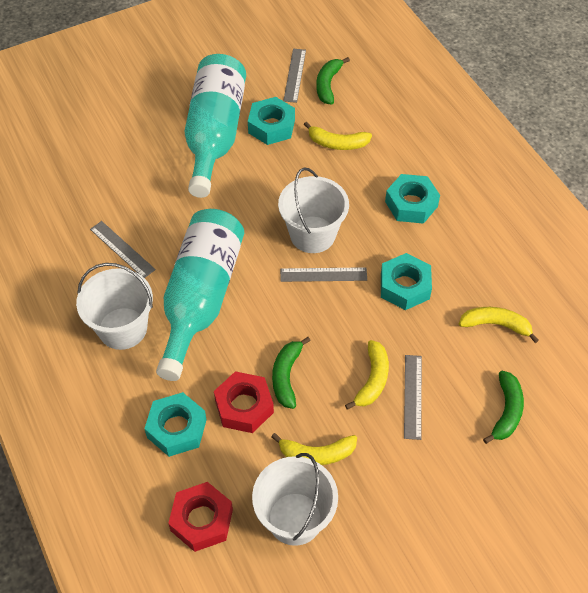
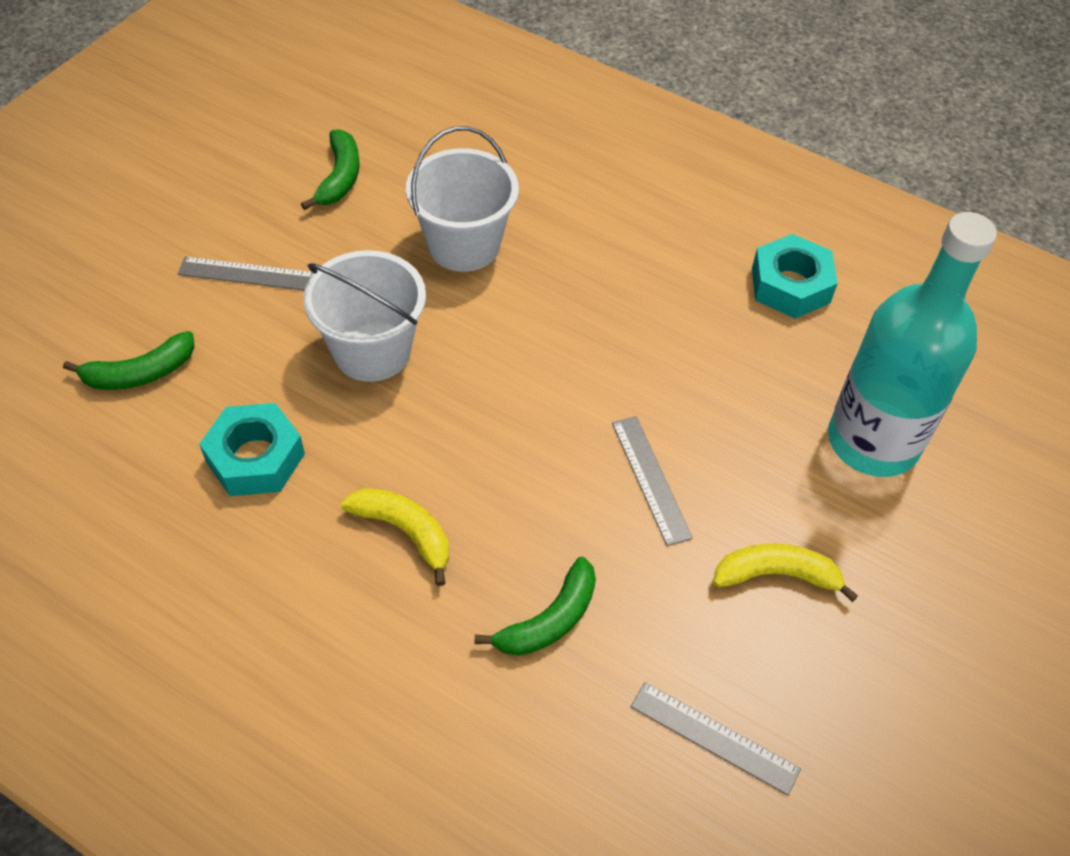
grey ruler: 4 -> 3
red nut: 2 -> 0
turquoise bottle: 2 -> 1
turquoise nut: 4 -> 2
white bucket: 3 -> 2
yellow banana: 4 -> 2

